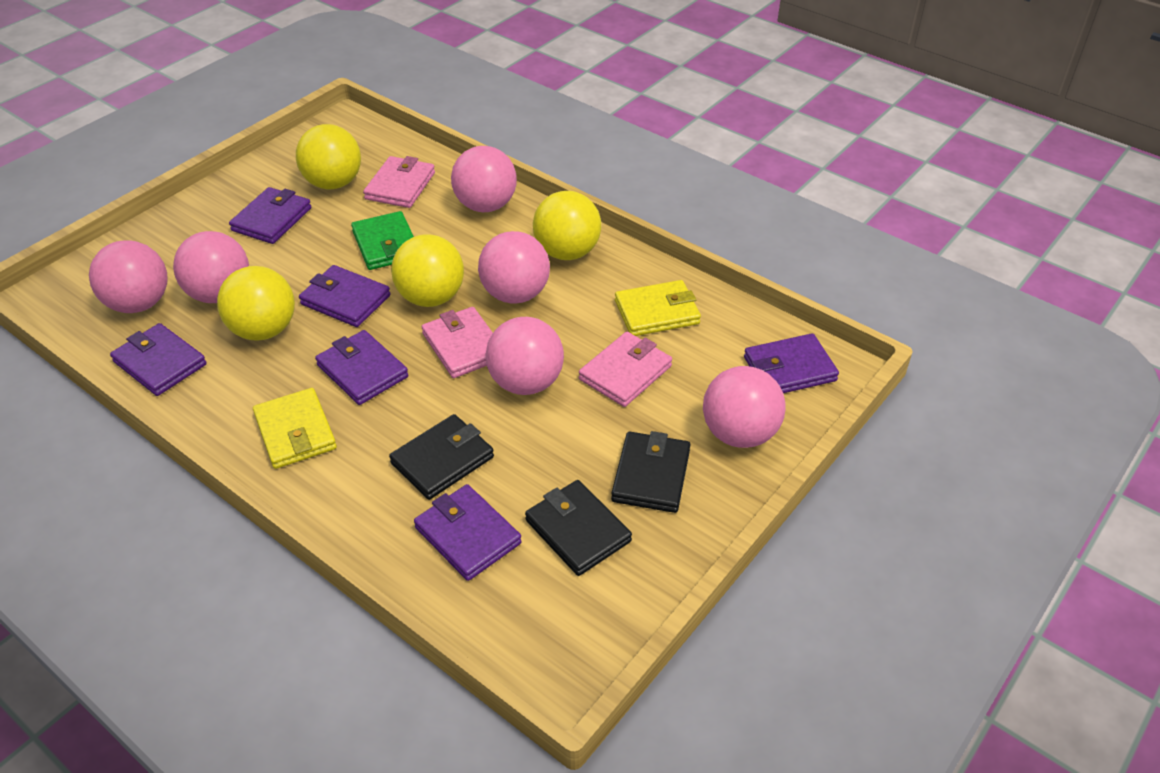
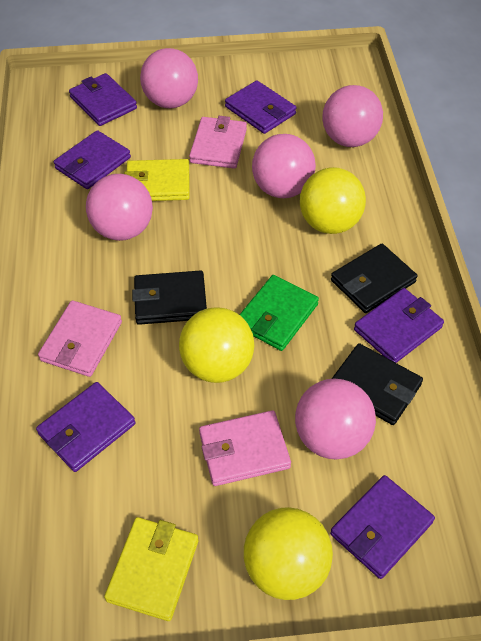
pink ball: 6 -> 5
yellow ball: 4 -> 3

